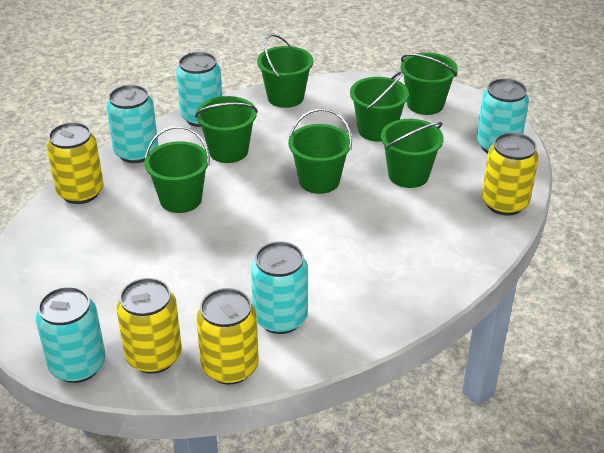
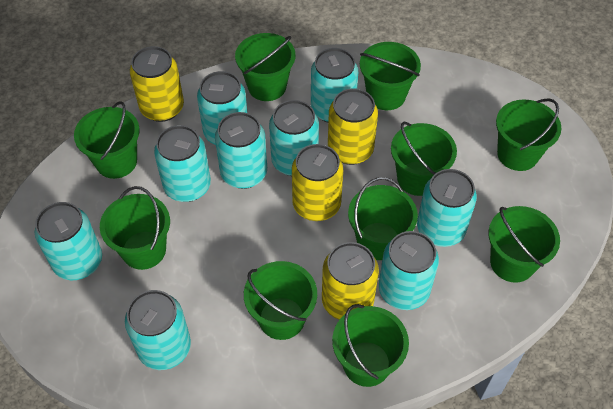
green bucket: 7 -> 10
turquoise can: 5 -> 9

